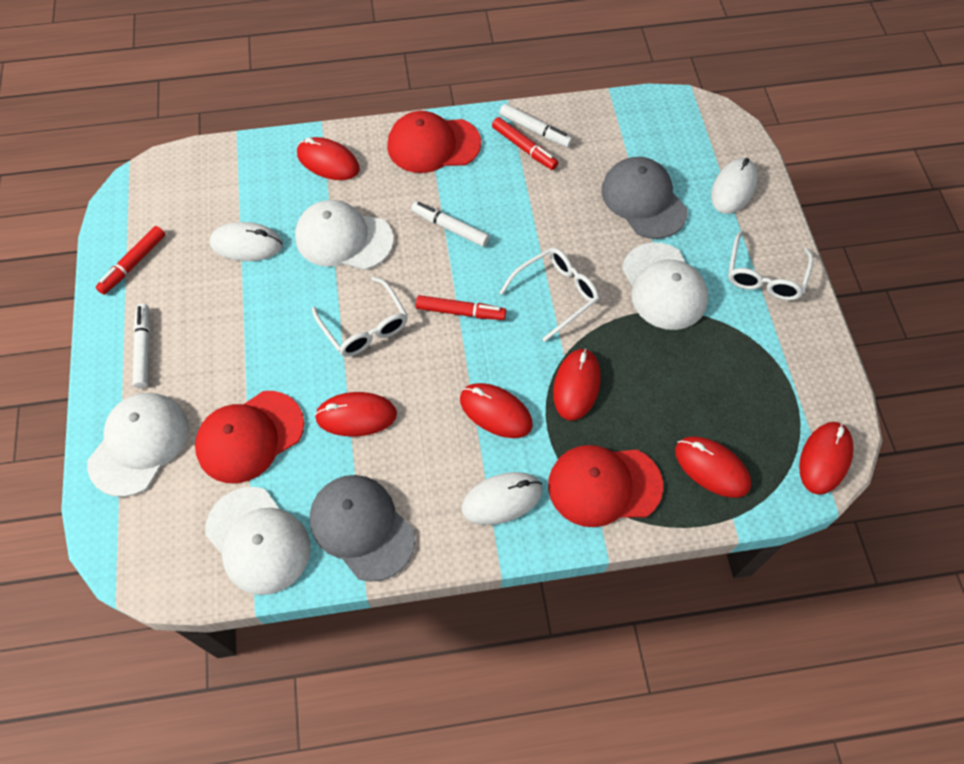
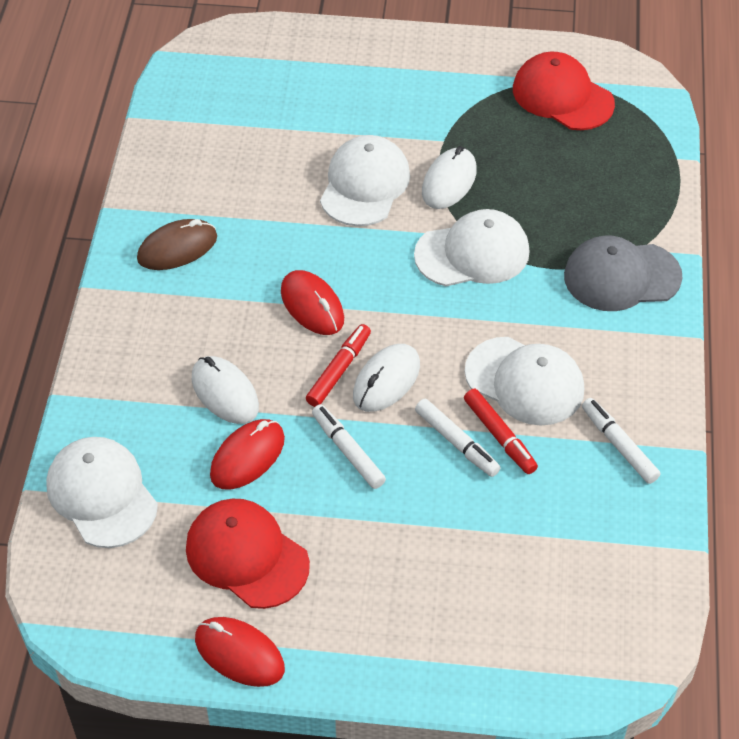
brown mouse: 0 -> 1
grey cap: 2 -> 1
red cap: 3 -> 2
red marker: 3 -> 2
red mouse: 6 -> 3
white glasses: 3 -> 0

